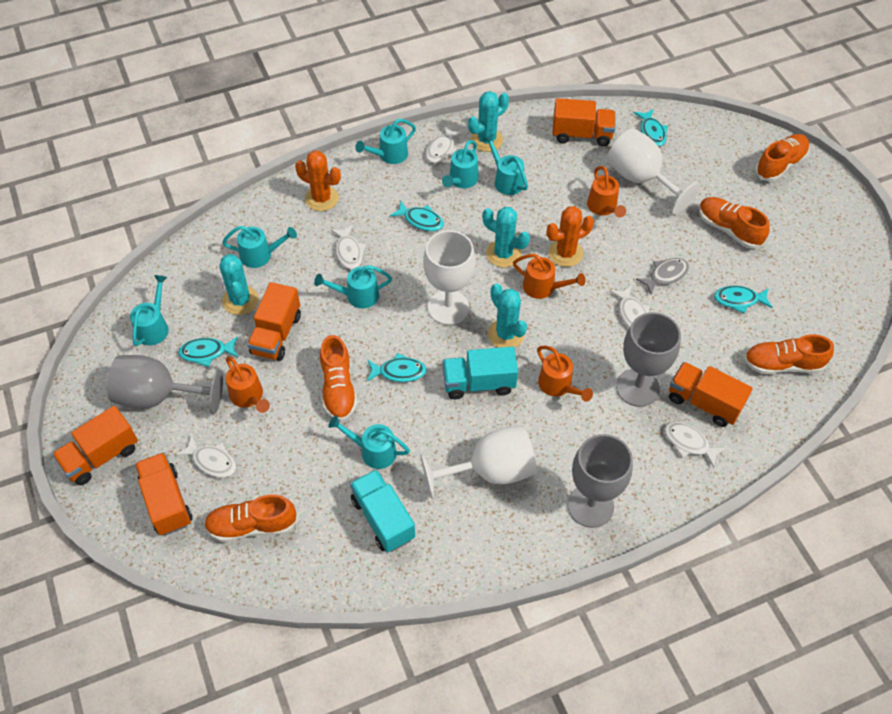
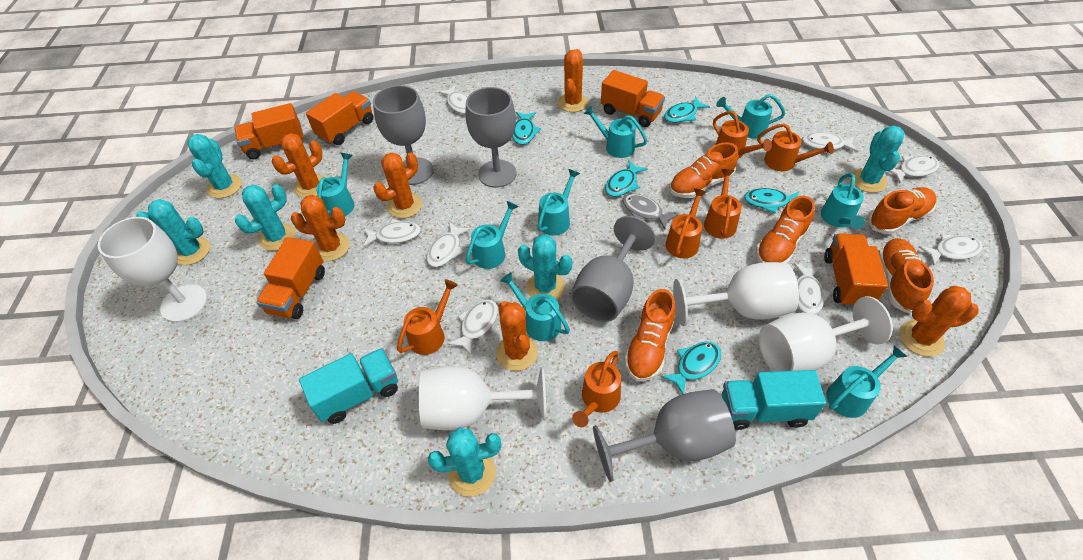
grey goblet: 3 -> 4
orange cactus: 2 -> 6
orange watering can: 4 -> 6
turquoise cactus: 4 -> 6
turquoise watering can: 7 -> 8
white fish: 5 -> 8
white goblet: 3 -> 4

